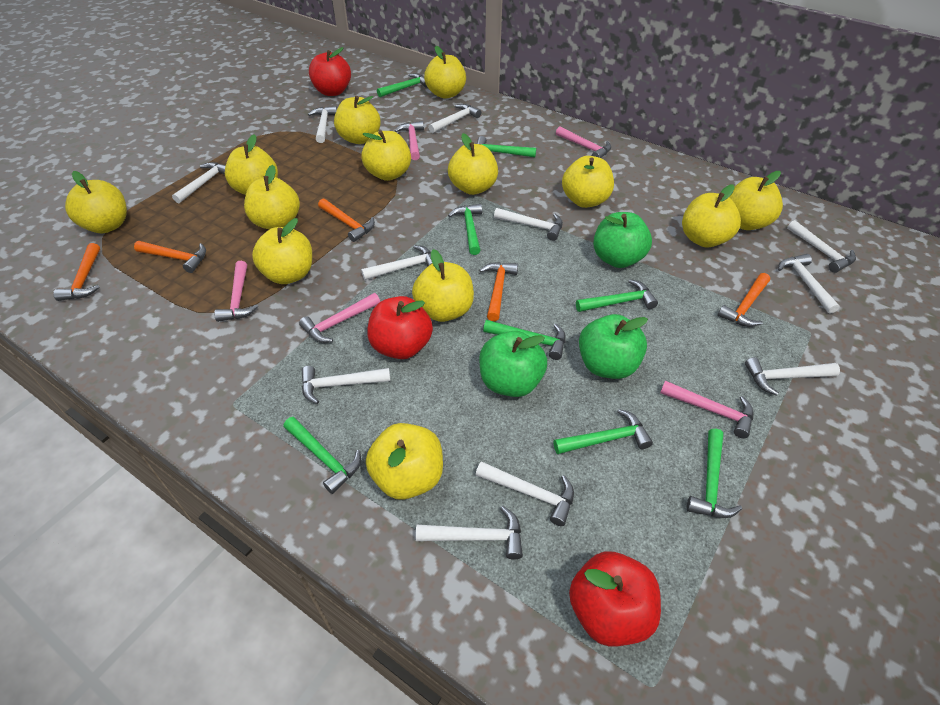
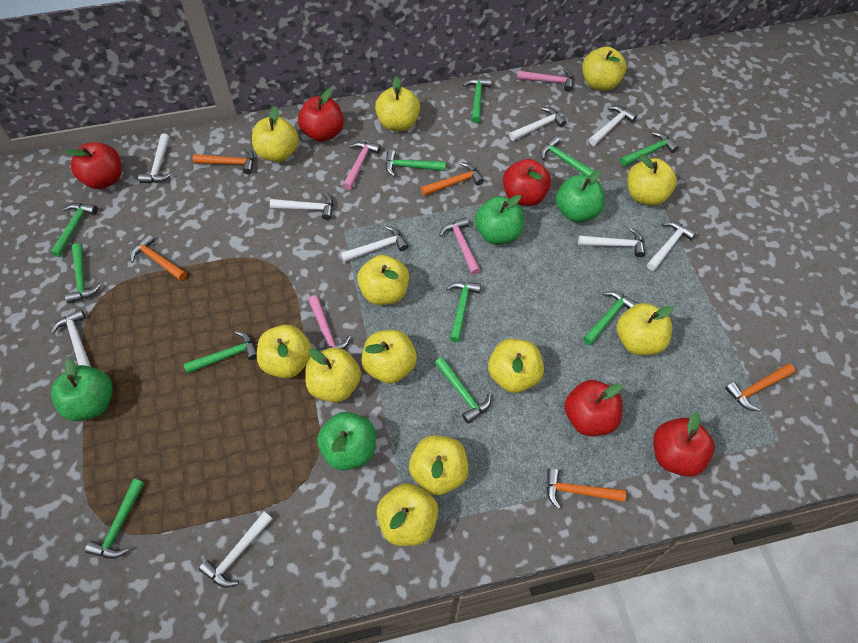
green apple: 3 -> 4
green hammer: 8 -> 11
pink hammer: 5 -> 4
red apple: 3 -> 5
white hammer: 11 -> 9
yellow apple: 13 -> 12

